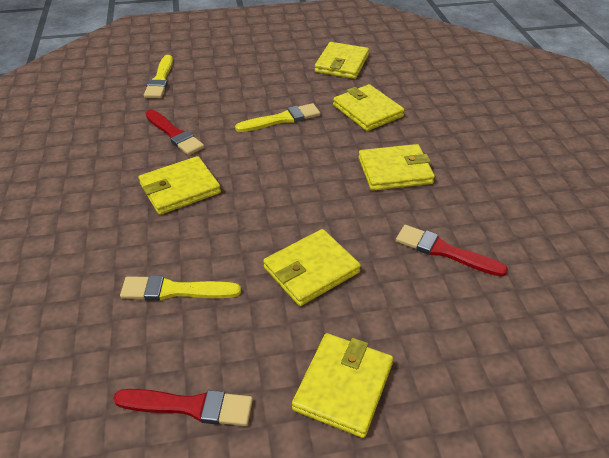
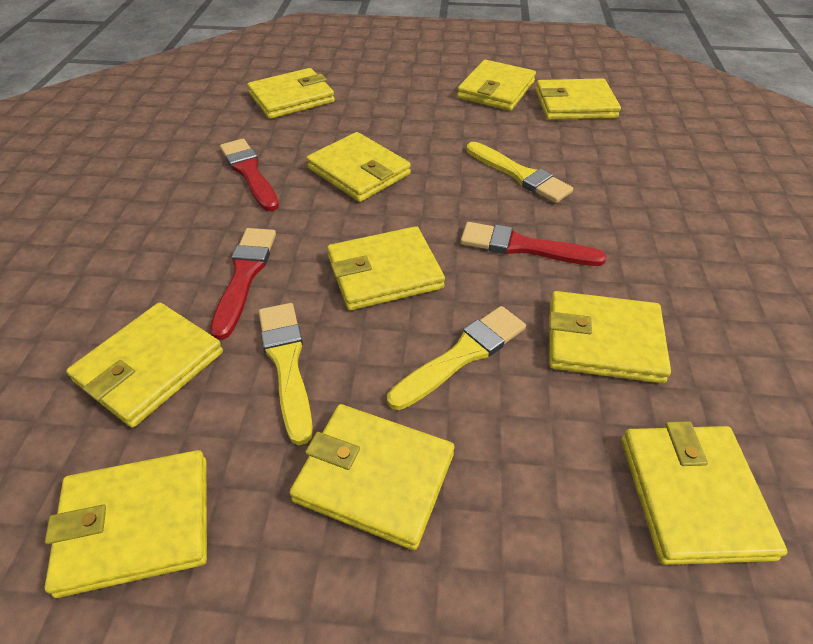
yellow wallet: 6 -> 10

